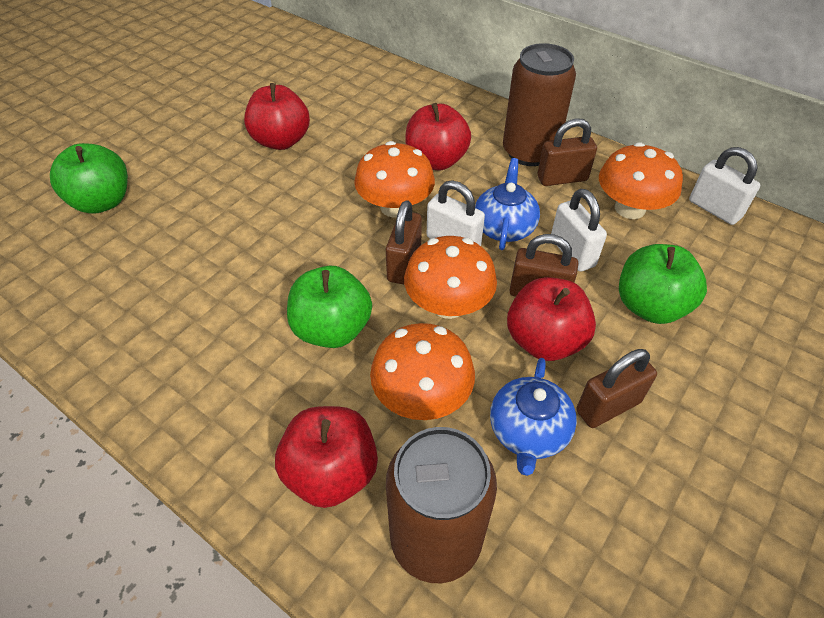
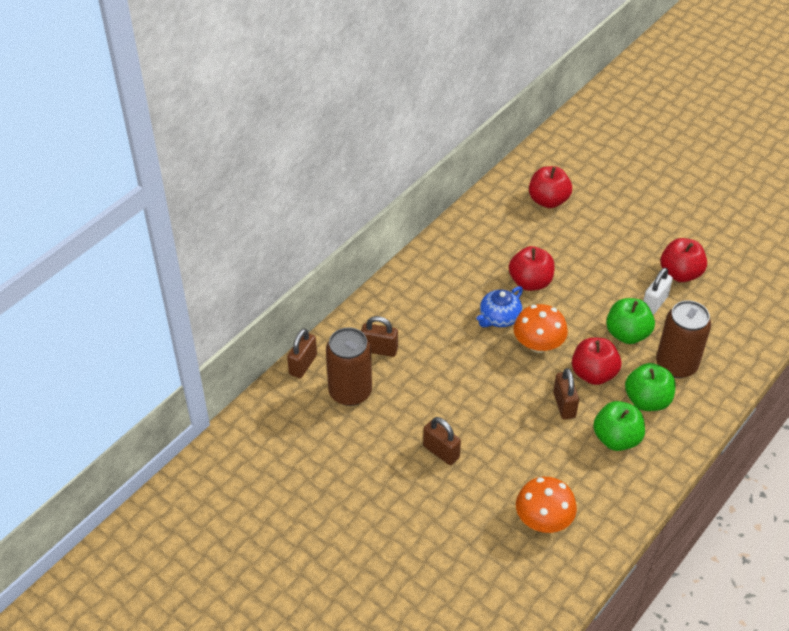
blue teapot: 2 -> 1
orange mushroom: 4 -> 2
white padlock: 3 -> 1

